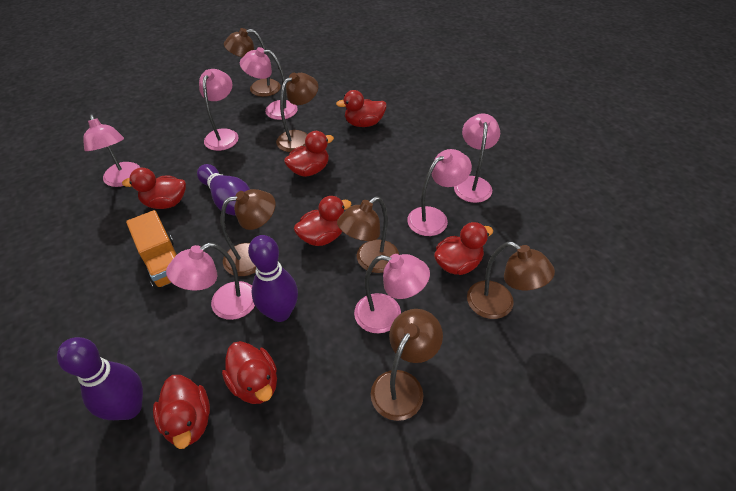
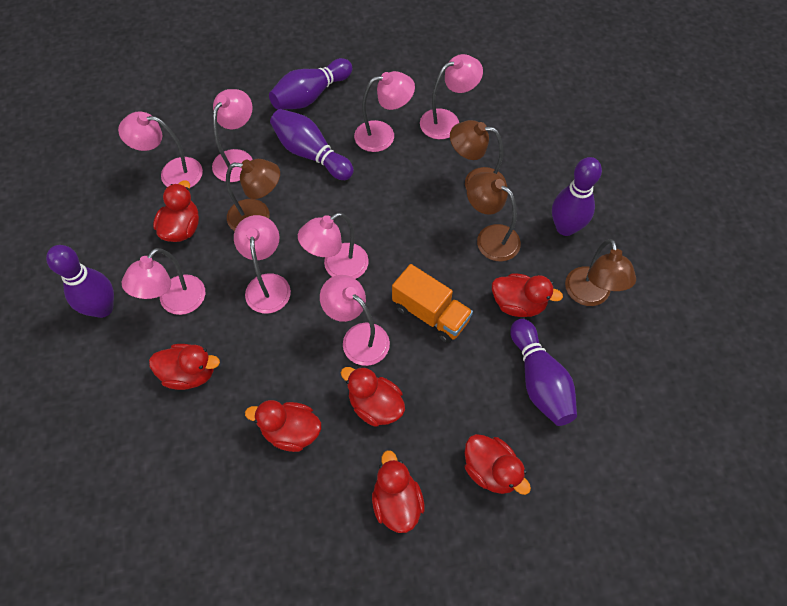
brown lamp: 6 -> 4
pink lamp: 7 -> 8
purple bowling pin: 3 -> 5

